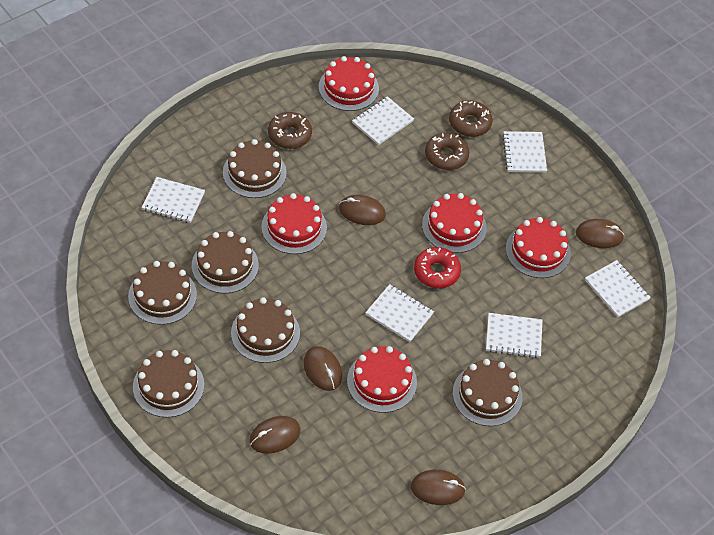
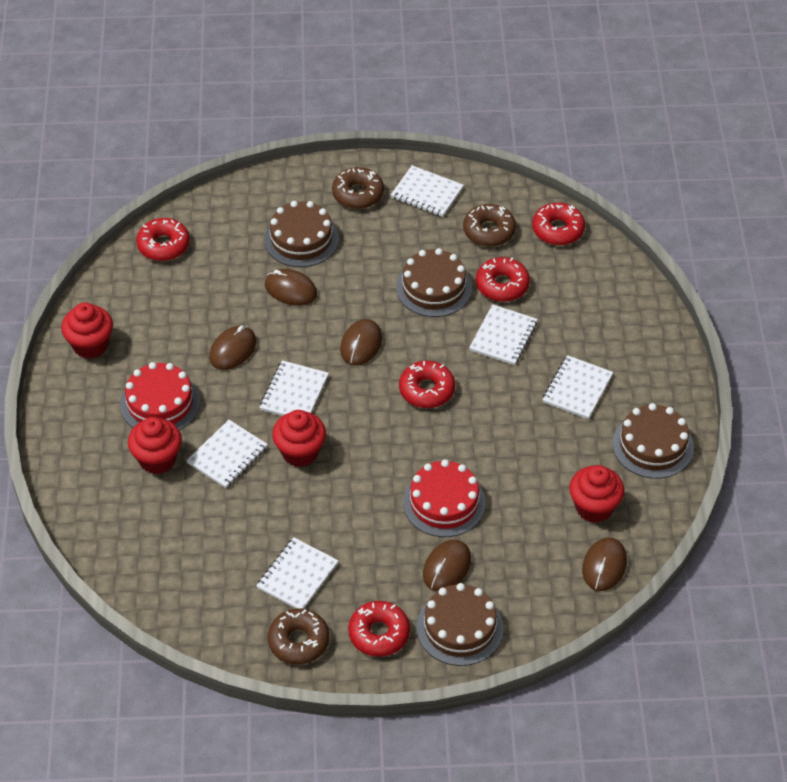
brown cake: 6 -> 4
red cake: 5 -> 2
red cupcake: 0 -> 4
red donut: 1 -> 5

